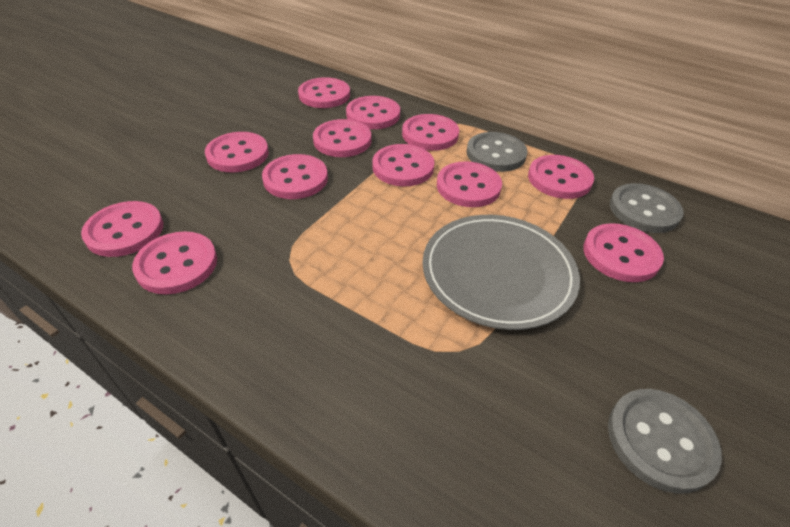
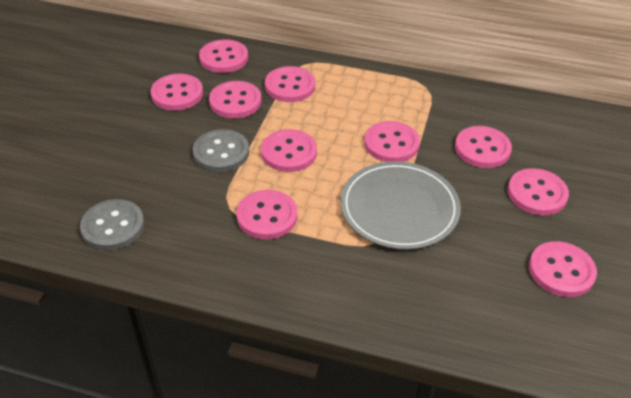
grey button: 3 -> 2
pink button: 12 -> 10

